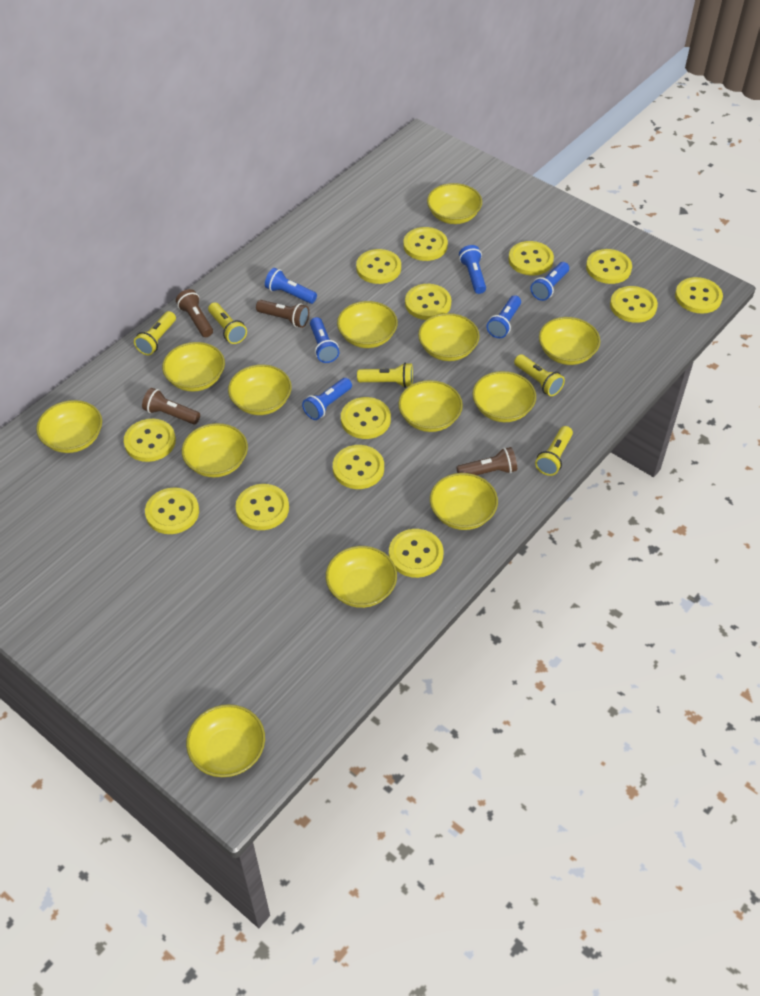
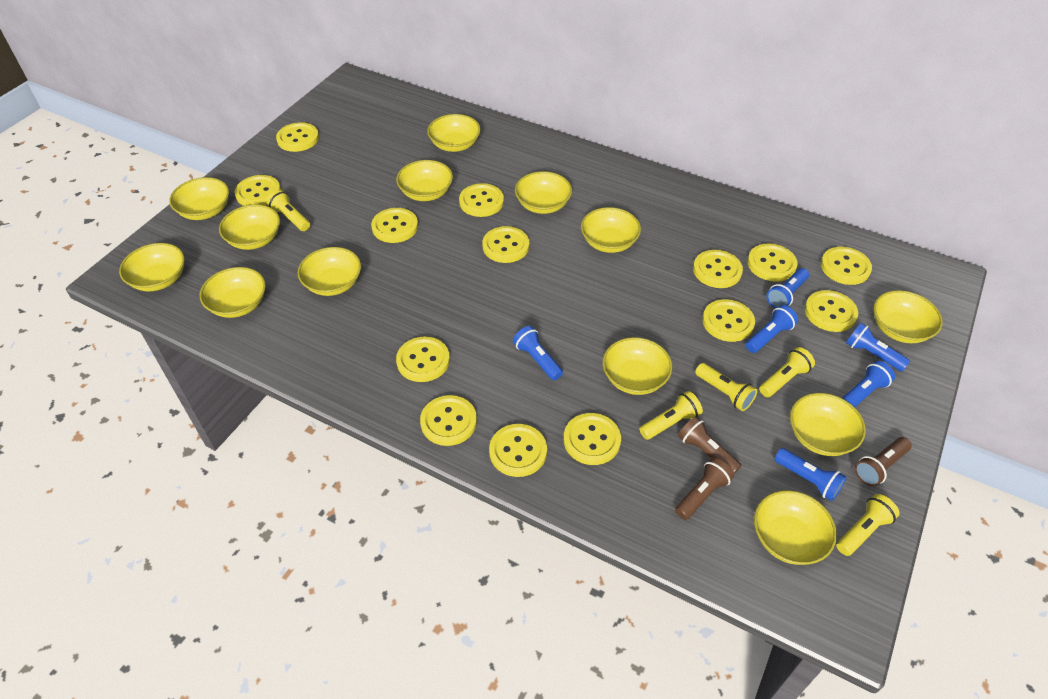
brown flashlight: 4 -> 3
yellow button: 13 -> 14

